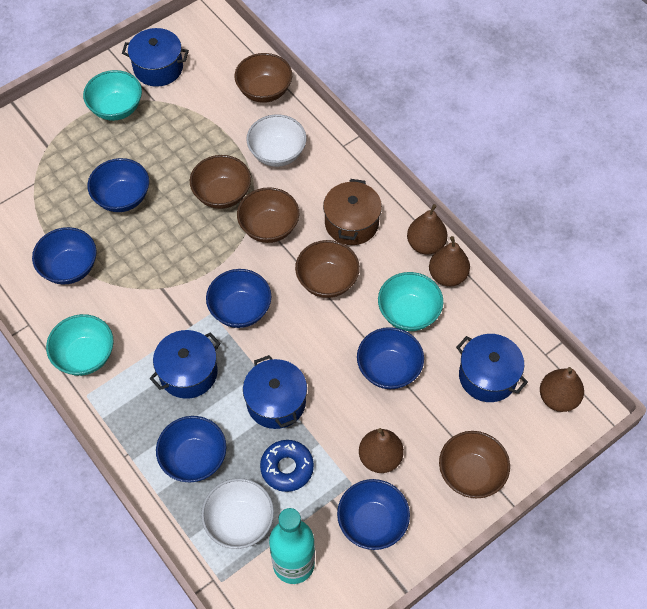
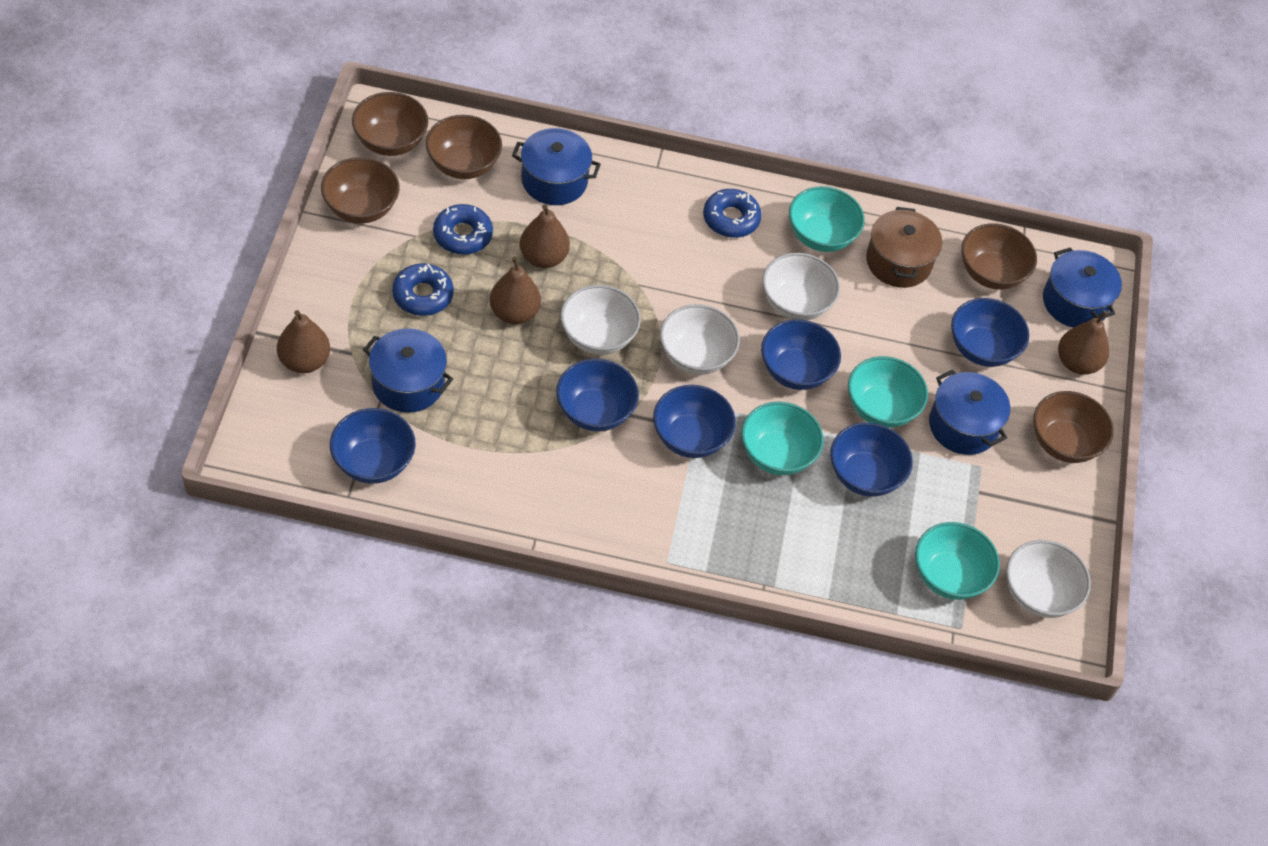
blue donut: 1 -> 3
turquoise bottle: 1 -> 0
turquoise bowl: 3 -> 4
white bowl: 2 -> 4

